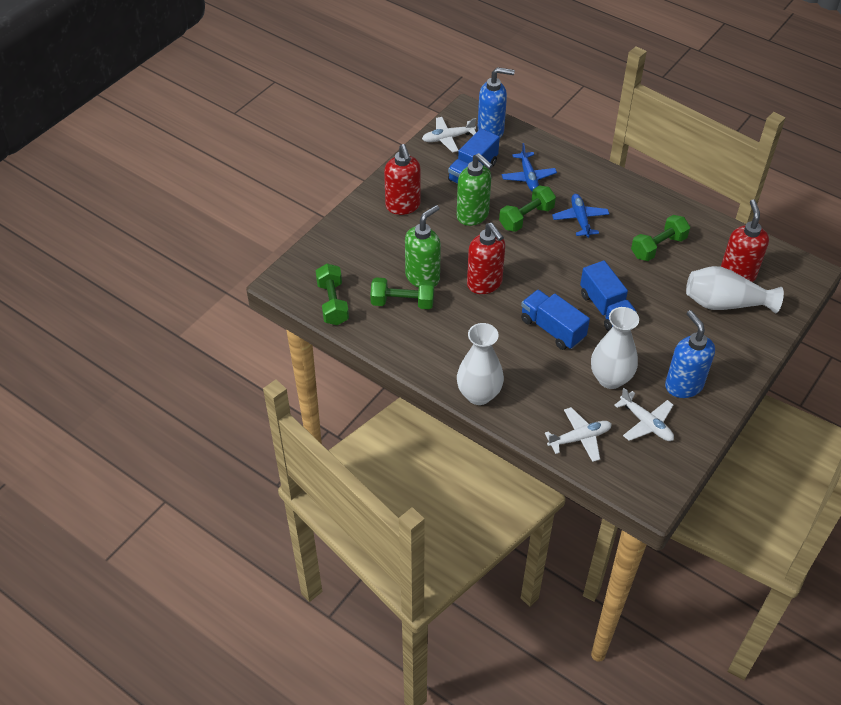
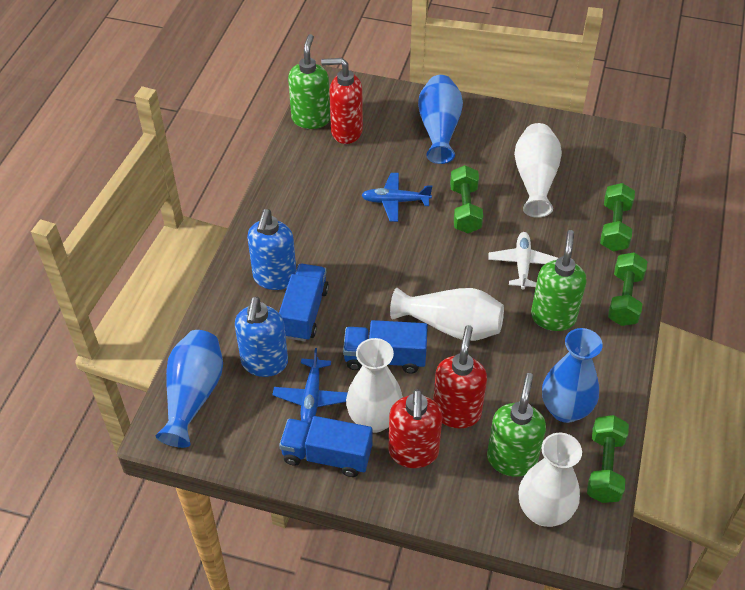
blue vase: 0 -> 3
green soap dispenser: 2 -> 3
white plane: 3 -> 1
white vase: 3 -> 4

